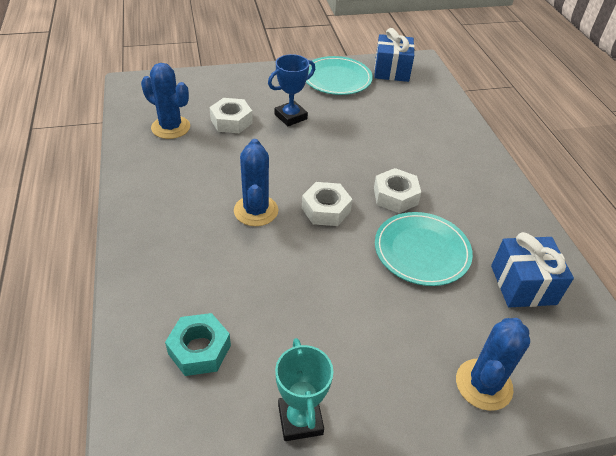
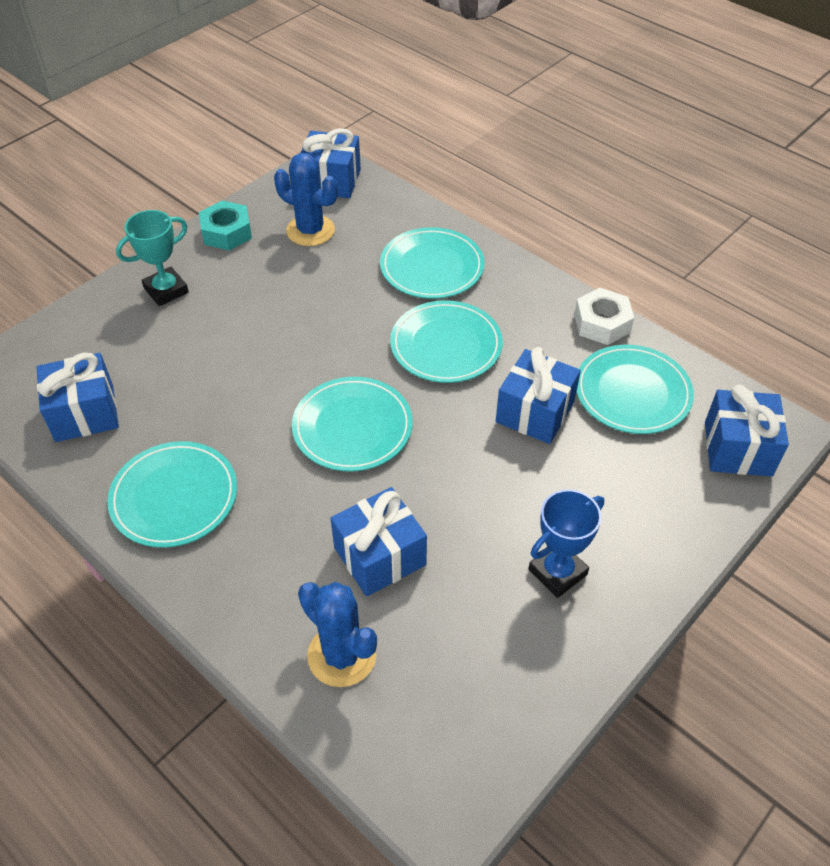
blue cactus: 3 -> 2
blue gift: 2 -> 5
turquoise plate: 2 -> 5
white nut: 3 -> 1

